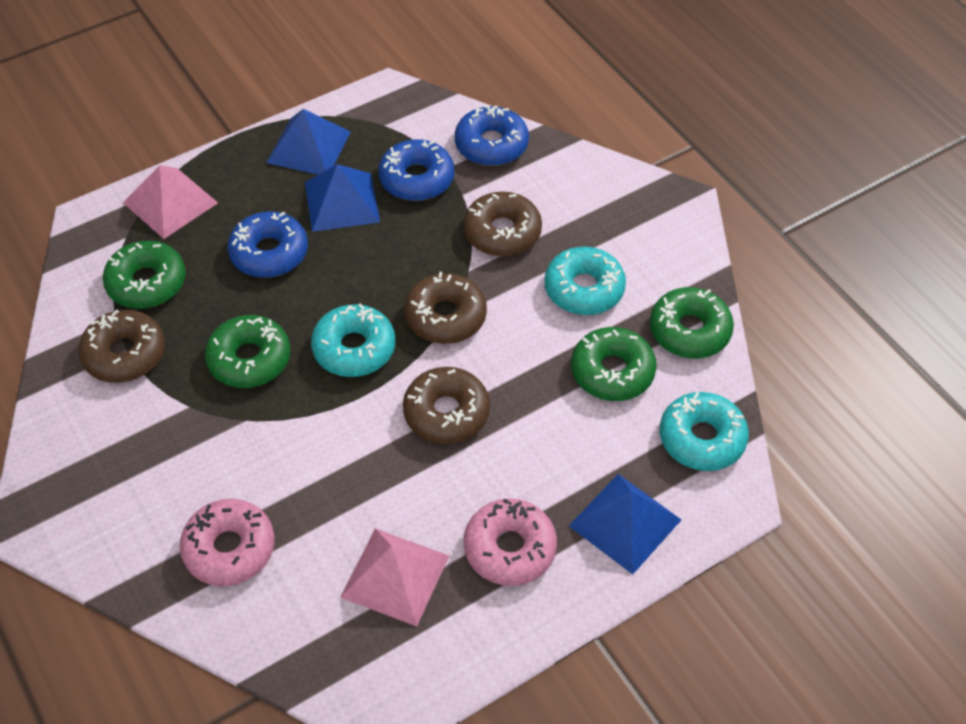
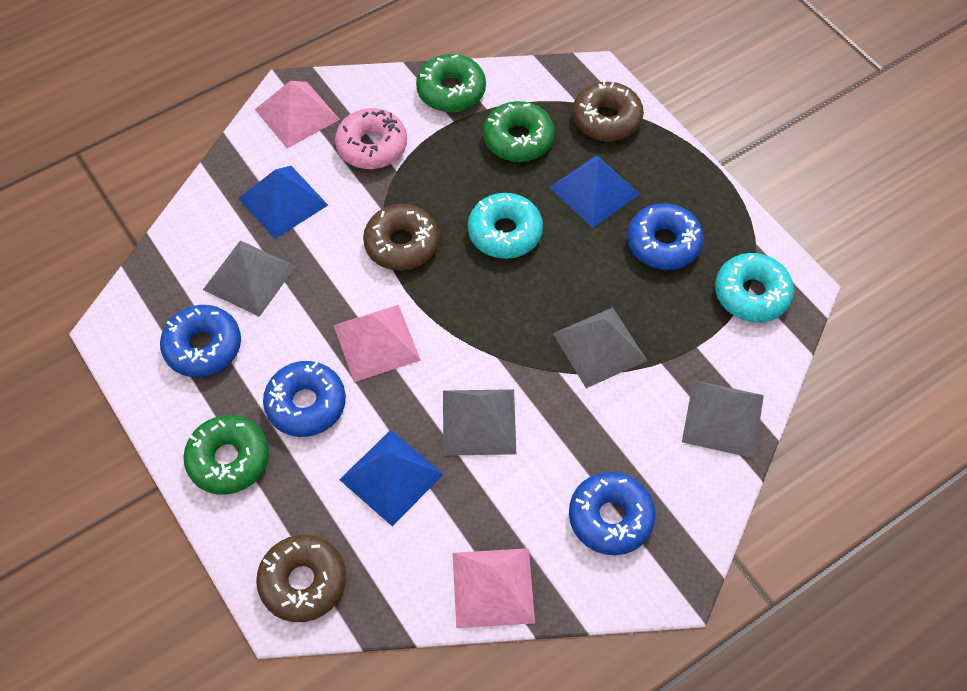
blue donut: 3 -> 4
brown donut: 4 -> 3
green donut: 4 -> 3
grey pyramid: 0 -> 4
pink donut: 2 -> 1
pink pyramid: 2 -> 3
turquoise donut: 3 -> 2

